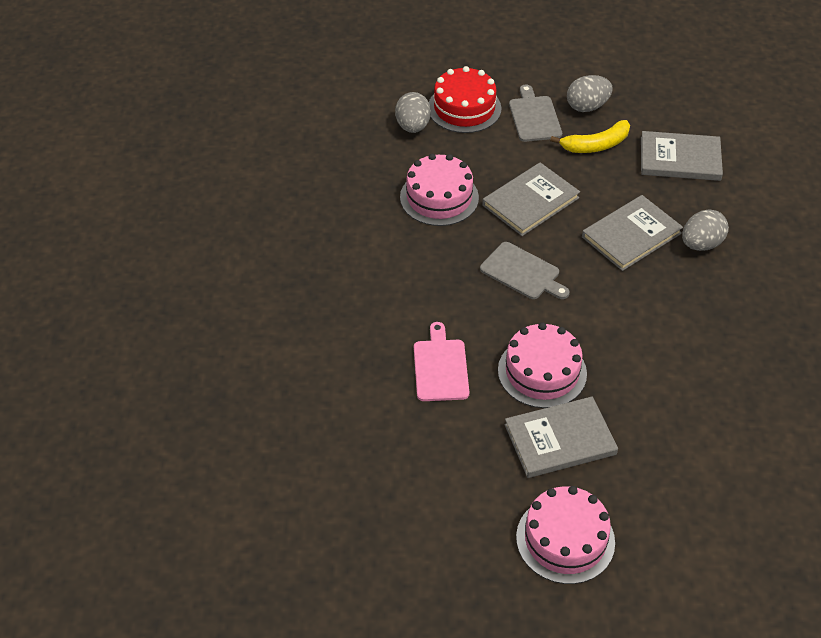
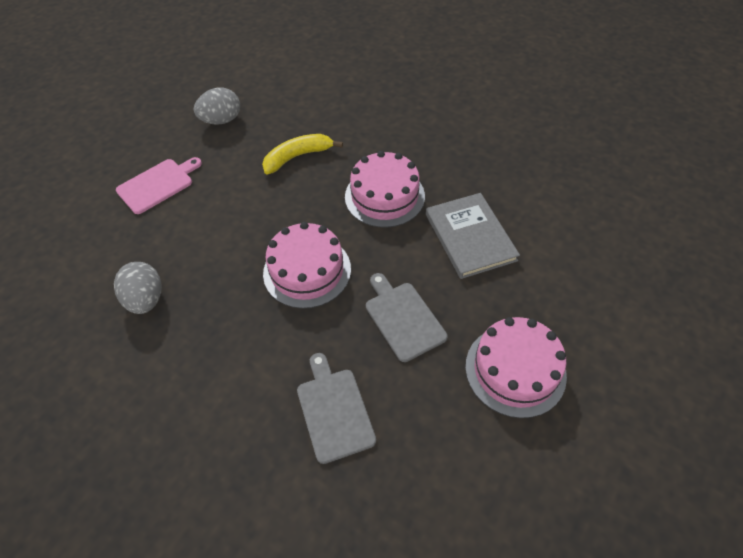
grey book: 4 -> 1
grey egg: 3 -> 2
red cake: 1 -> 0

